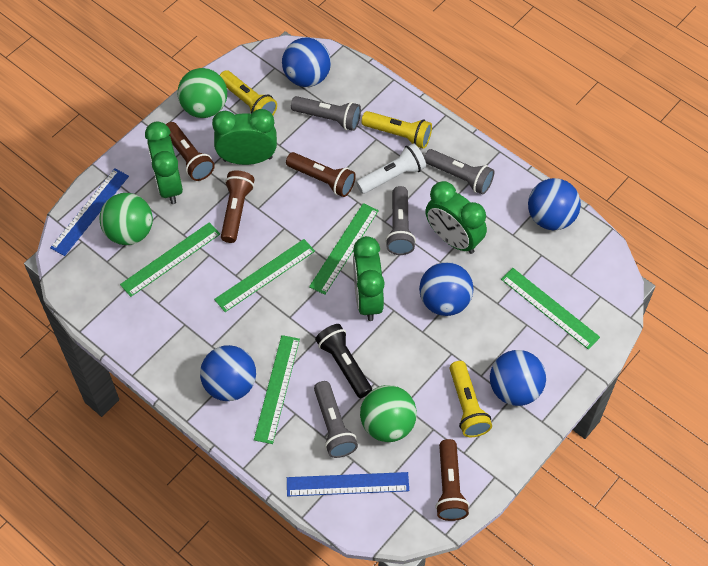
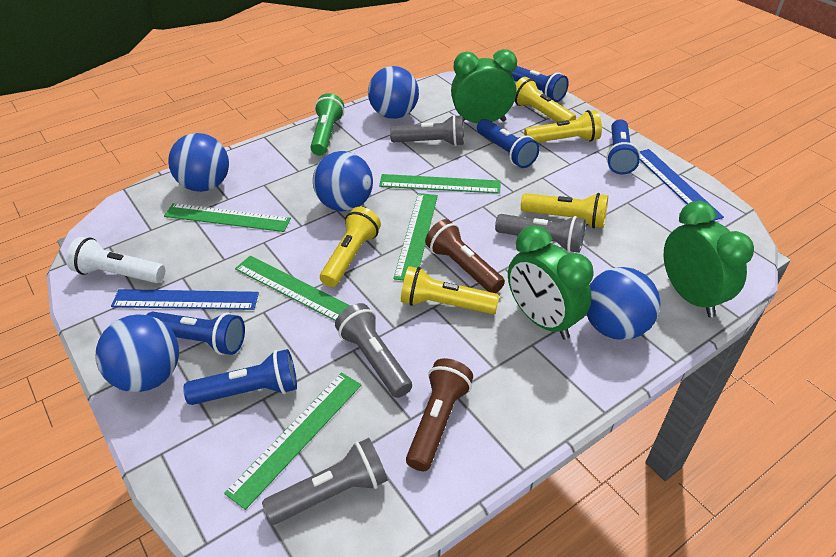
black flashlight: 1 -> 0
blue flashlight: 0 -> 5
brown flashlight: 4 -> 2
green ball: 3 -> 0
green clock: 4 -> 3
green flashlight: 0 -> 1
yellow flashlight: 3 -> 5

